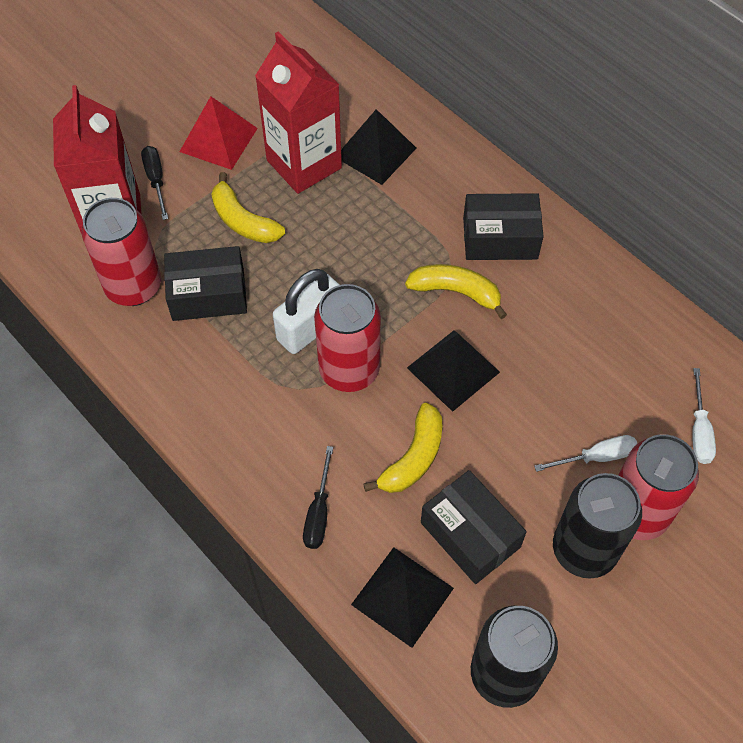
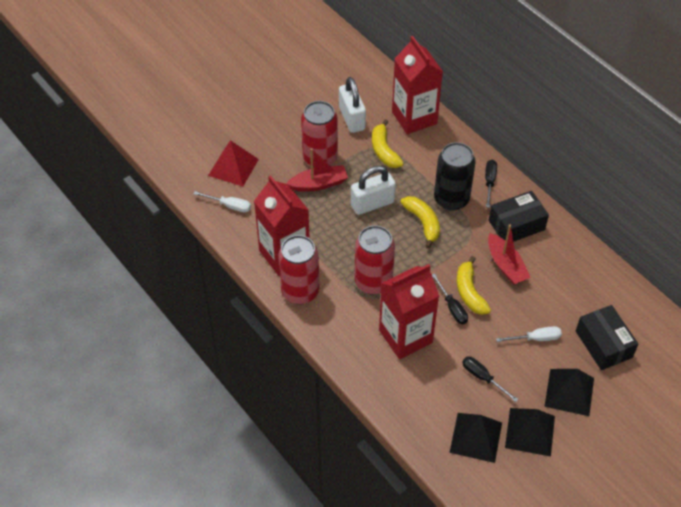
black box: 3 -> 2
black can: 2 -> 1
black screwdriver: 2 -> 3
red boat: 0 -> 2
red carton: 2 -> 3
white padlock: 1 -> 2

